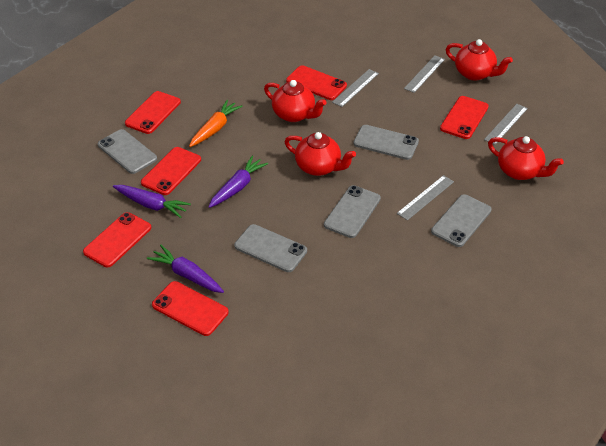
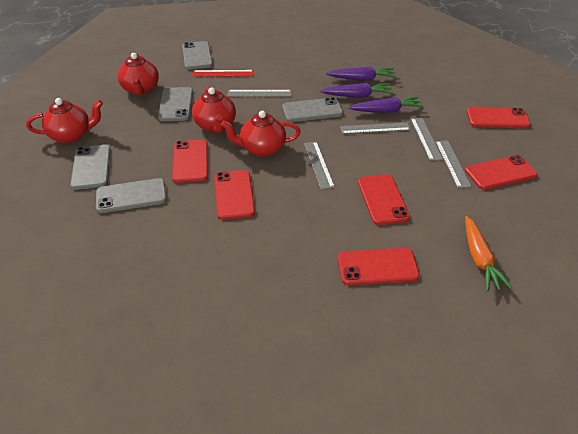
grey ruler: 4 -> 5
red ruler: 0 -> 1

